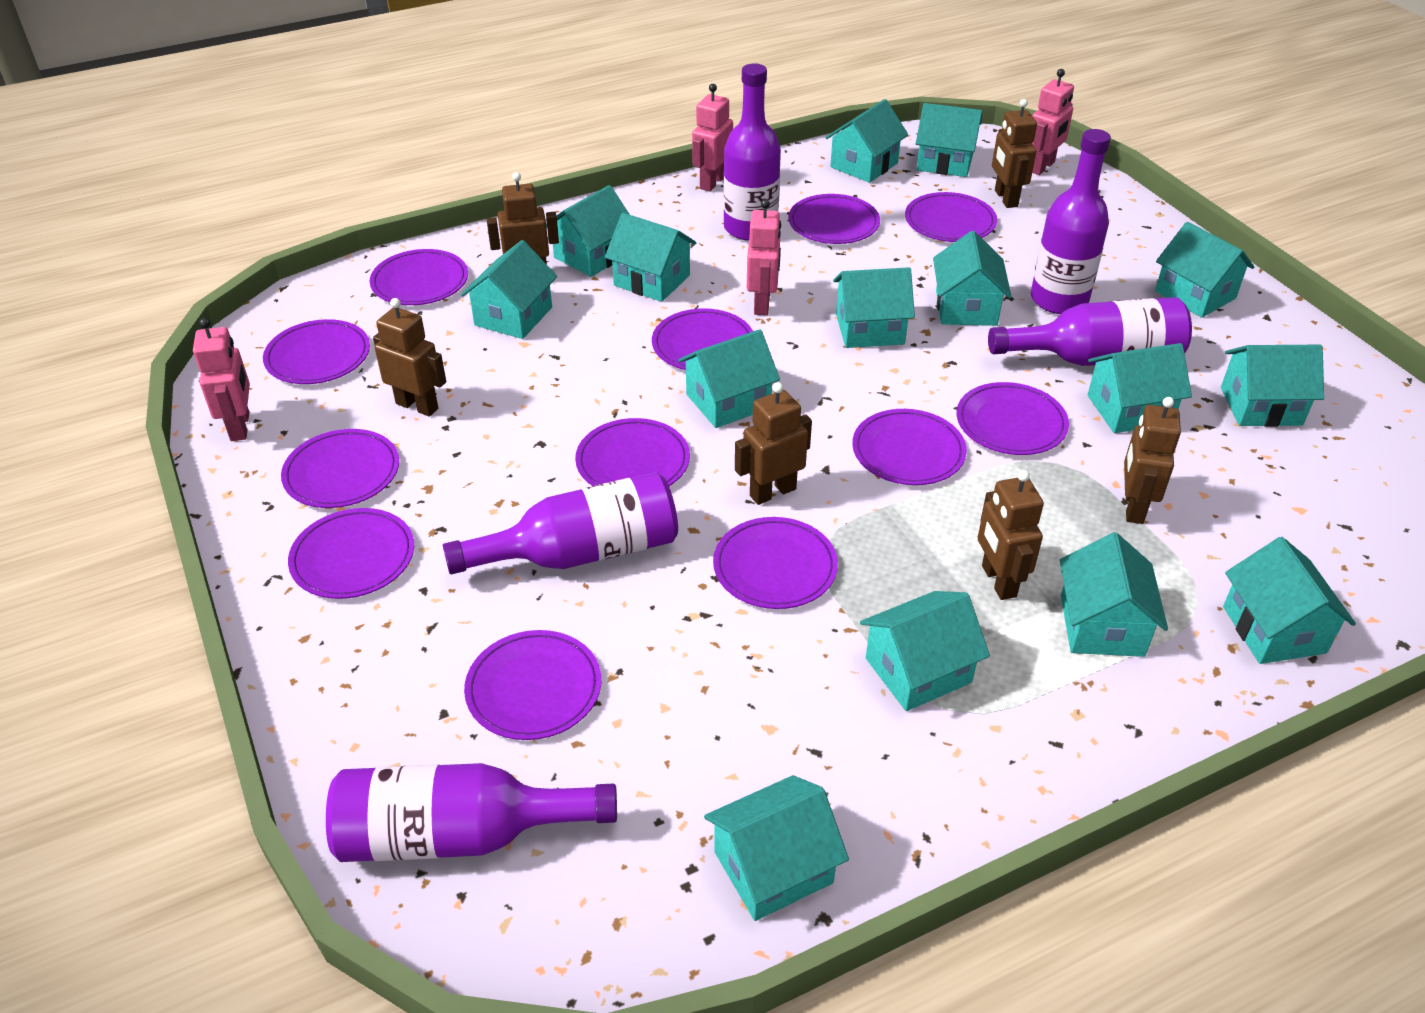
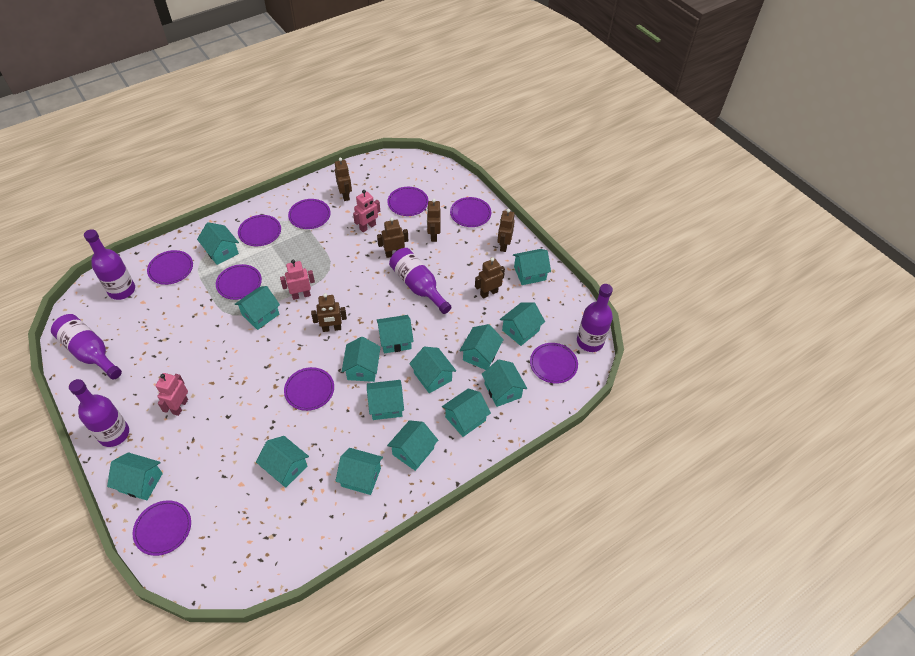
pink robot: 4 -> 3
purple plate: 12 -> 9

